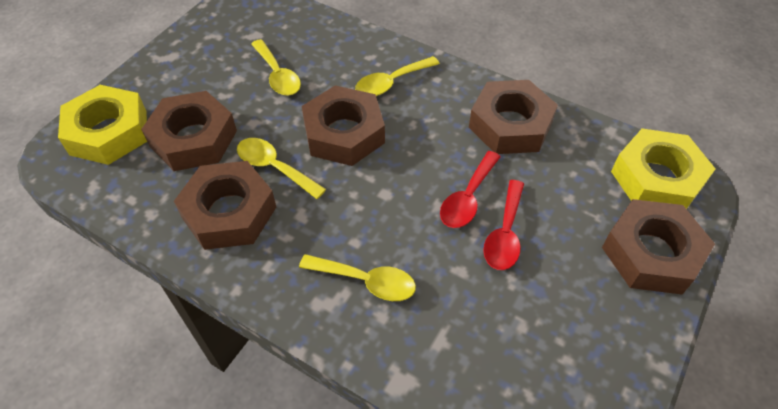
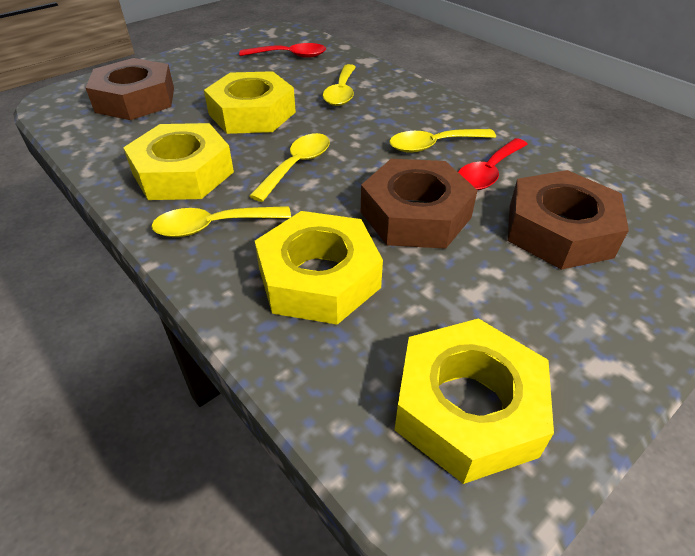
brown nut: 5 -> 3
yellow nut: 2 -> 4

